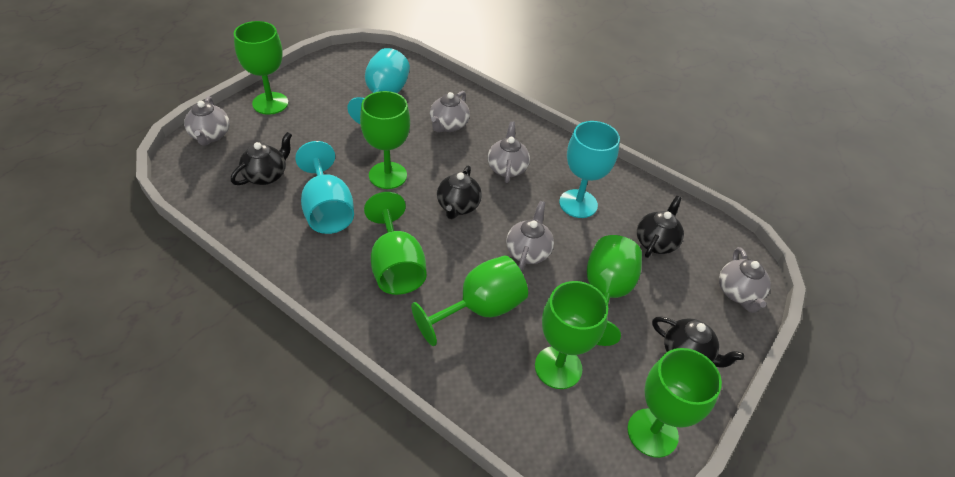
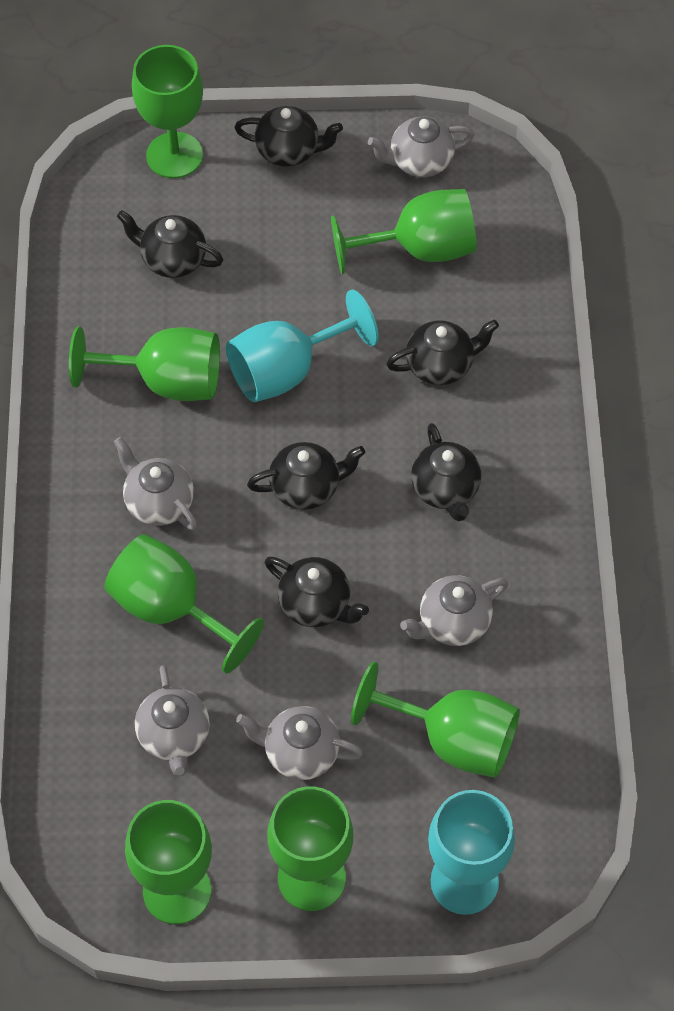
black teapot: 4 -> 6
turquoise goblet: 3 -> 2

